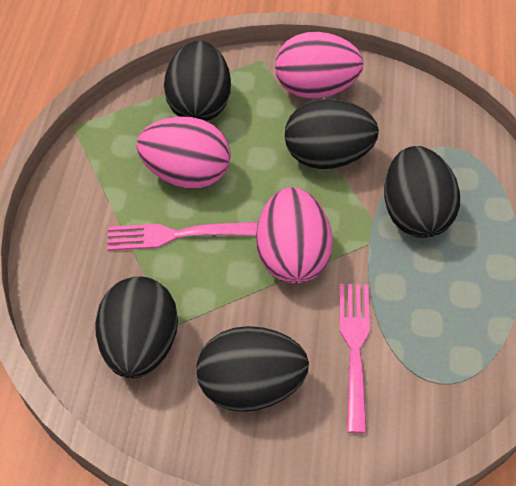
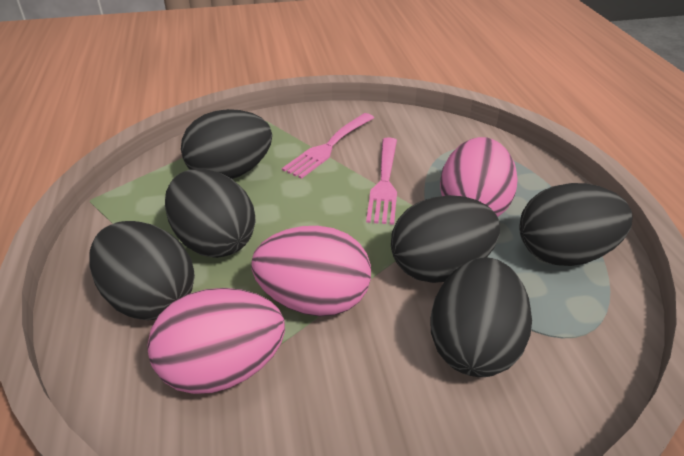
black egg: 5 -> 6

